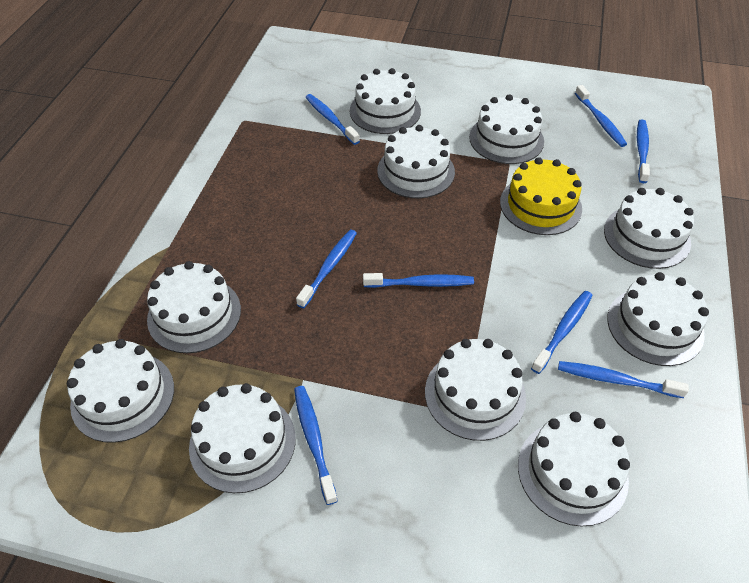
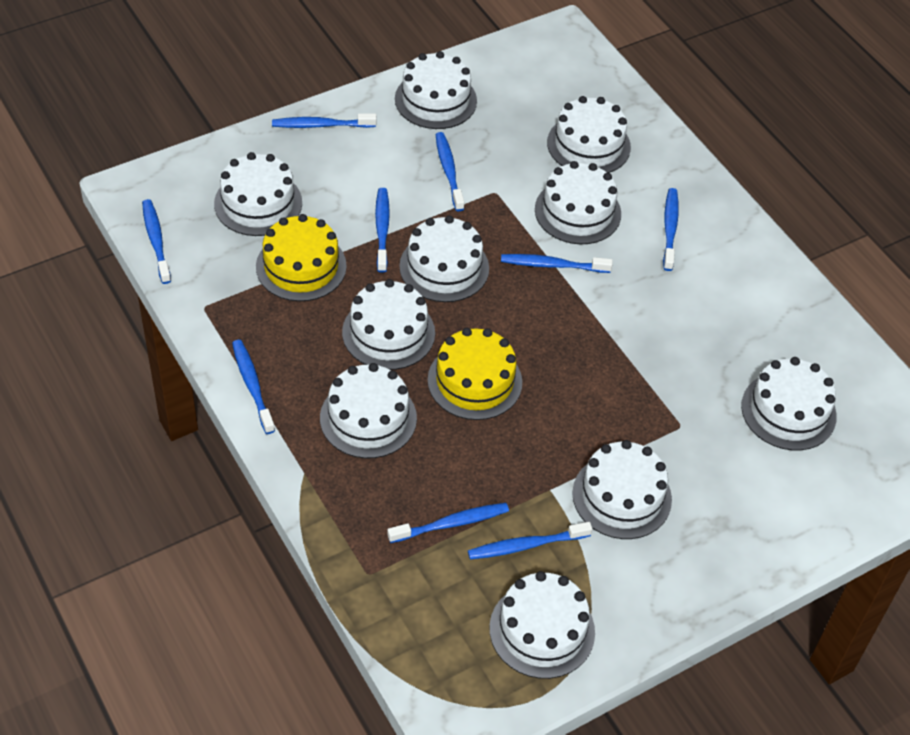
blue toothbrush: 8 -> 9
yellow cake: 1 -> 2

